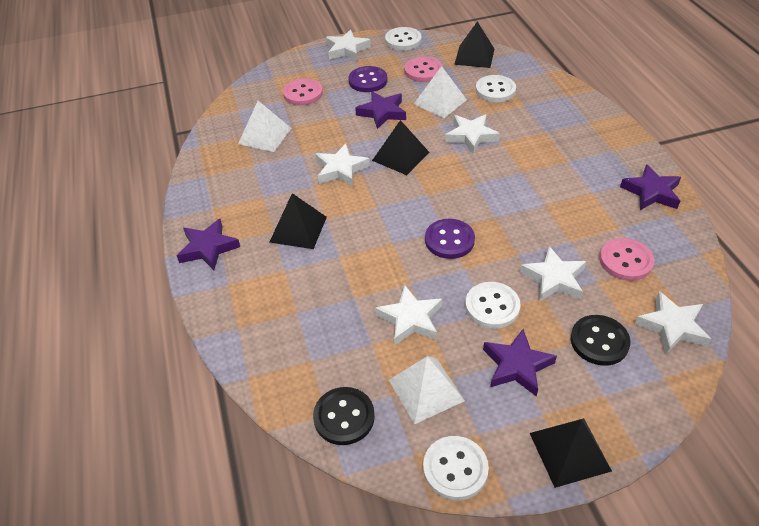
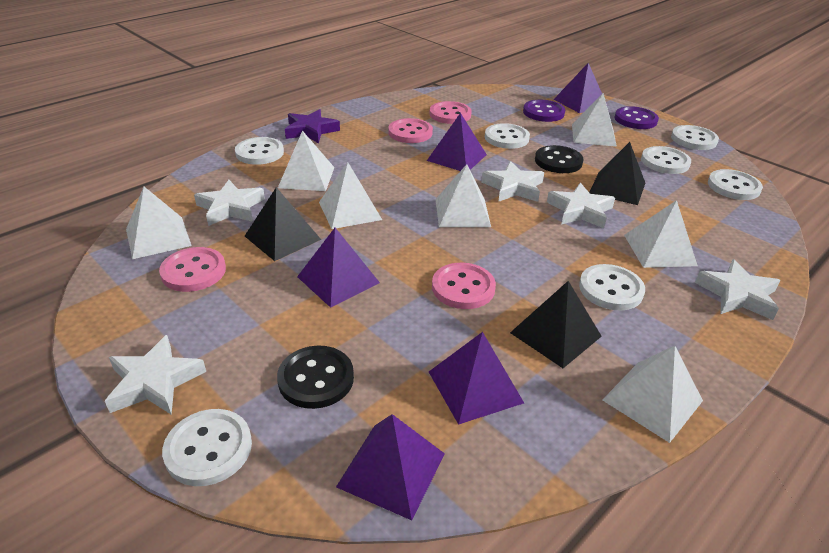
black pyramid: 4 -> 3
pink button: 3 -> 4
purple pyramid: 0 -> 5
purple star: 4 -> 1
white button: 4 -> 7
white pyramid: 3 -> 7
white star: 6 -> 5

